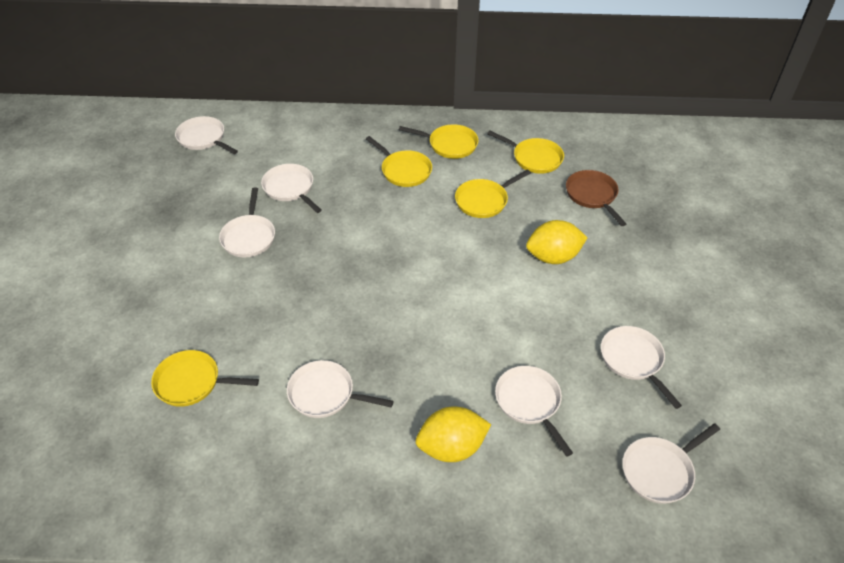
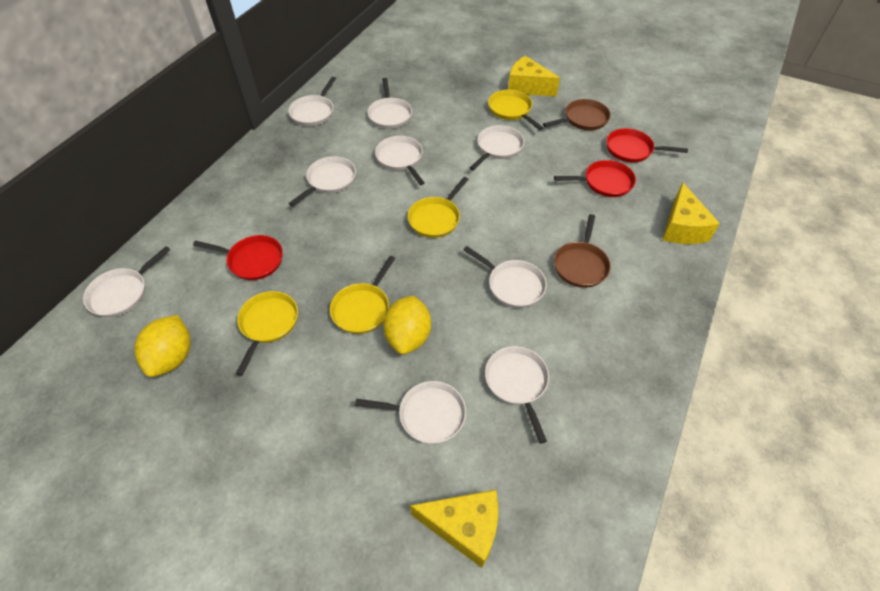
brown pan: 1 -> 2
red pan: 0 -> 3
white pan: 7 -> 9
yellow cheese: 0 -> 3
yellow pan: 5 -> 4

